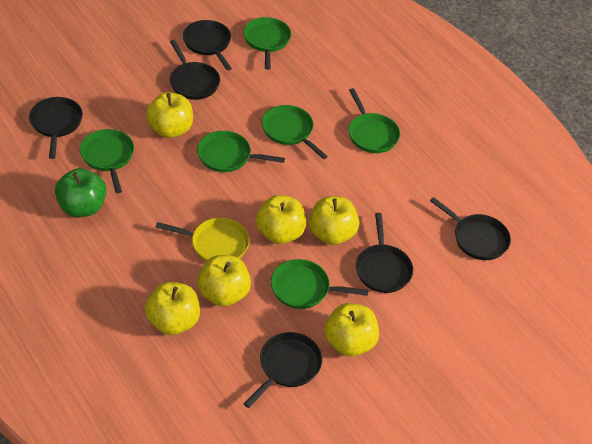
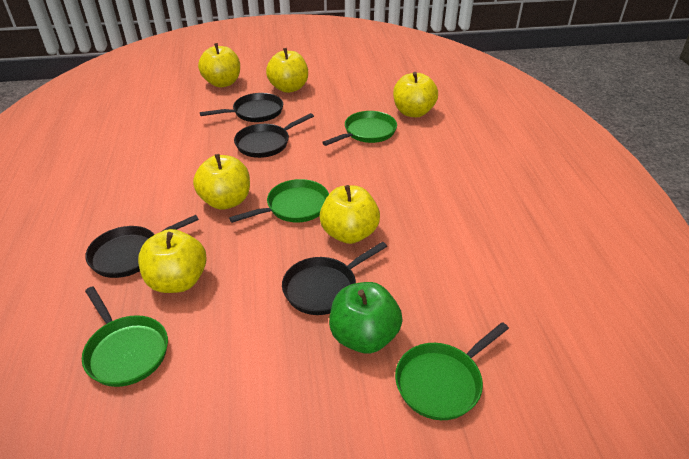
black pan: 6 -> 4
green pan: 6 -> 4
yellow pan: 1 -> 0

